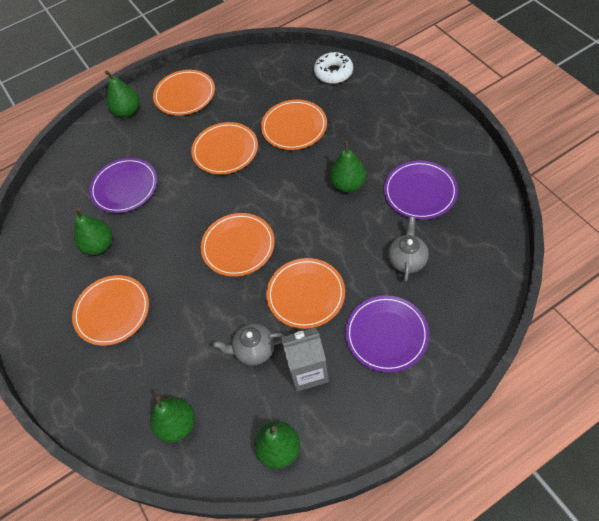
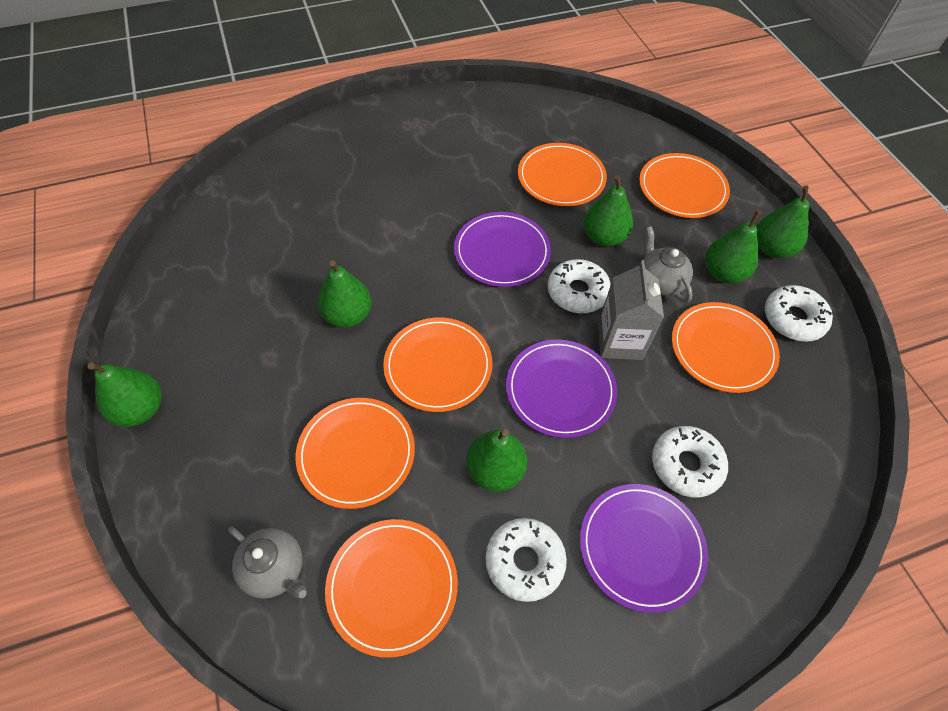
green pear: 5 -> 6
white donut: 1 -> 4

